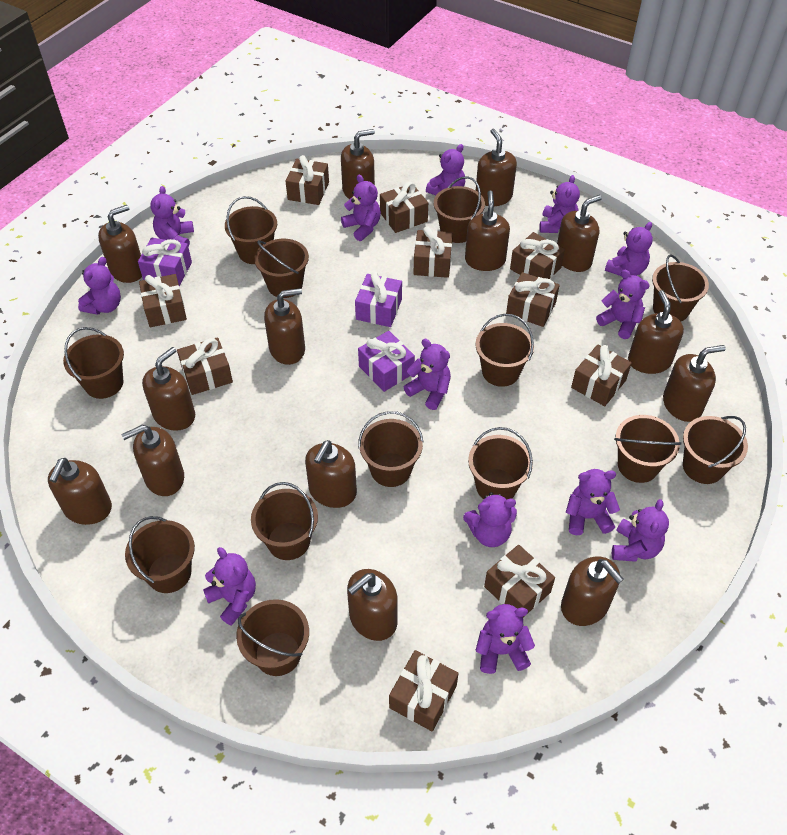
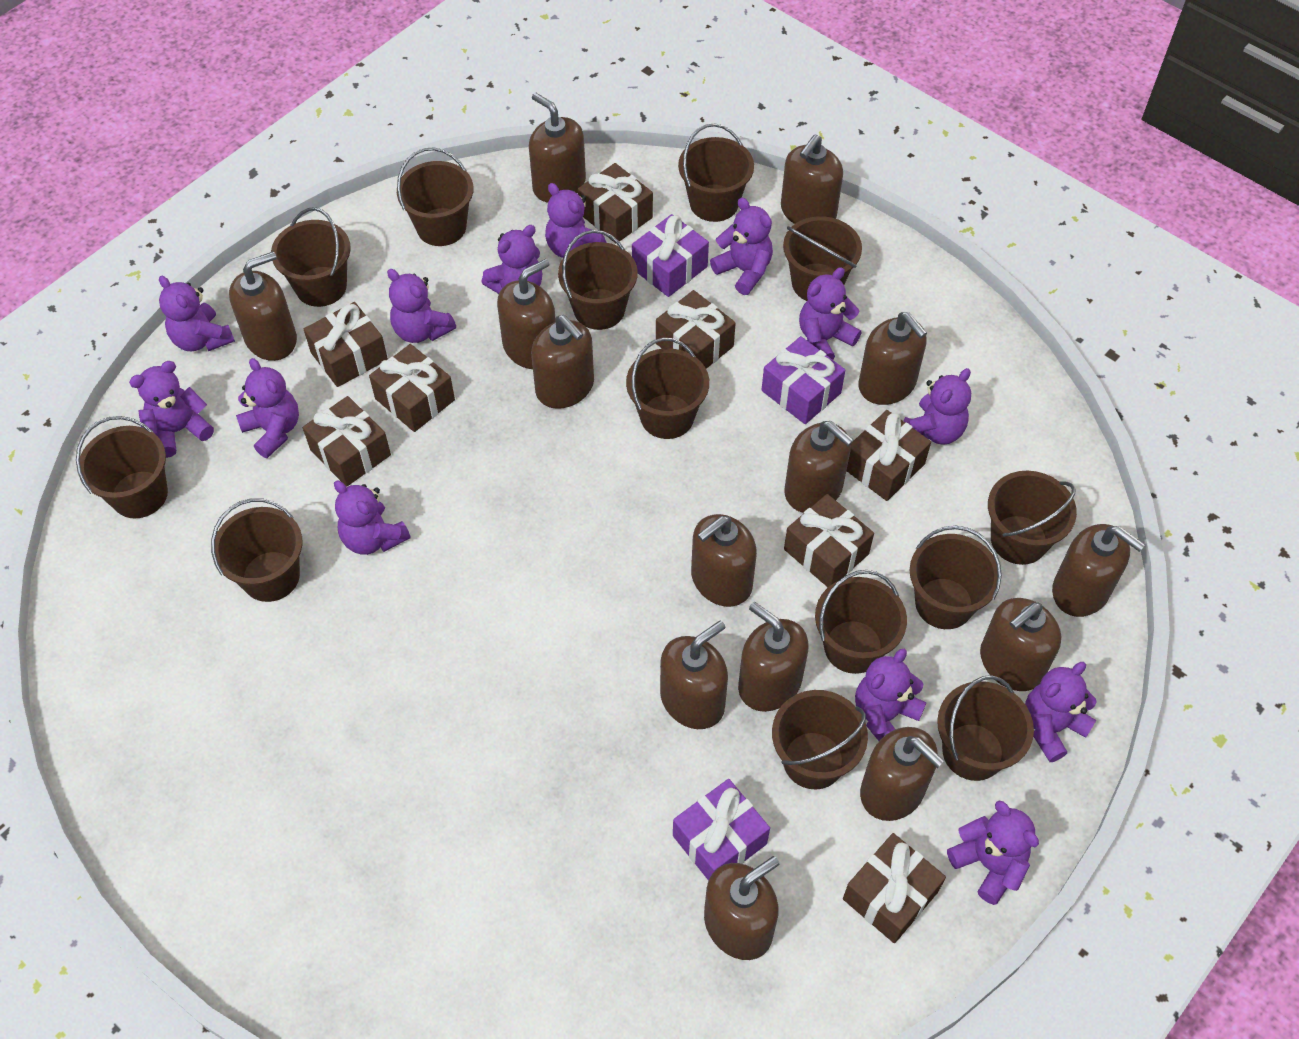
brown gift: 10 -> 8

